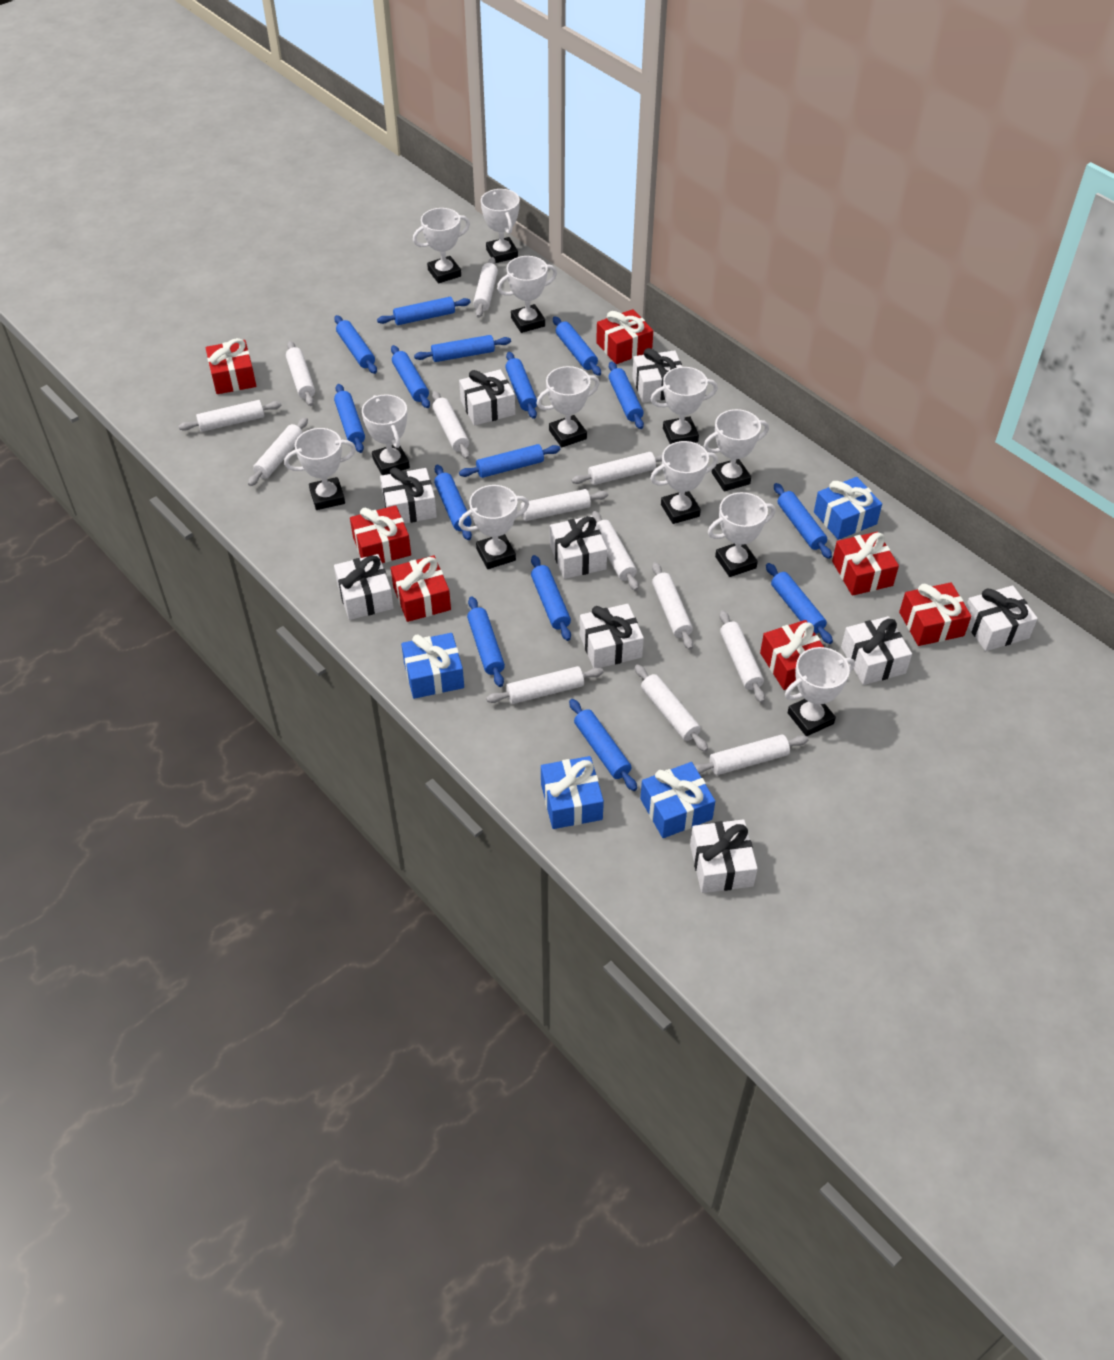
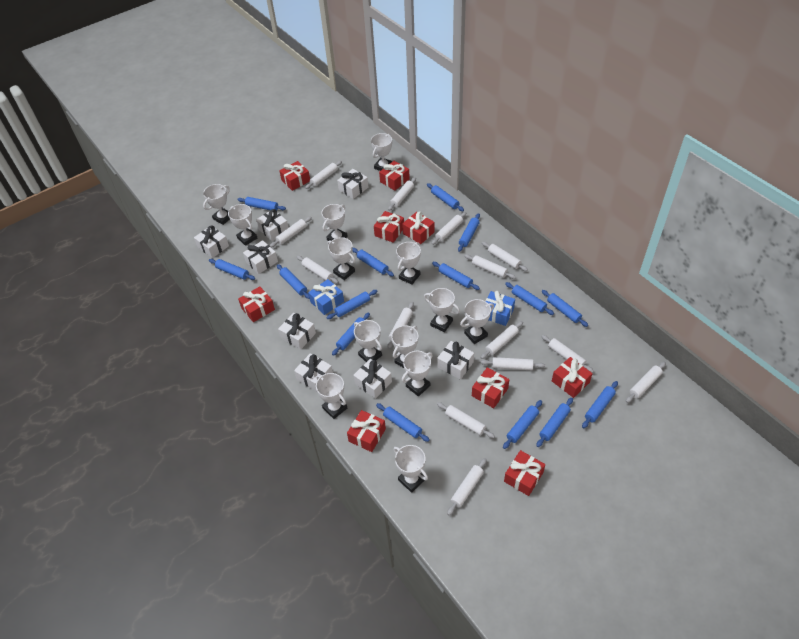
blue gift: 4 -> 2
red gift: 7 -> 9
white gift: 9 -> 8
white rolling pin: 13 -> 14
white trophy: 12 -> 13

